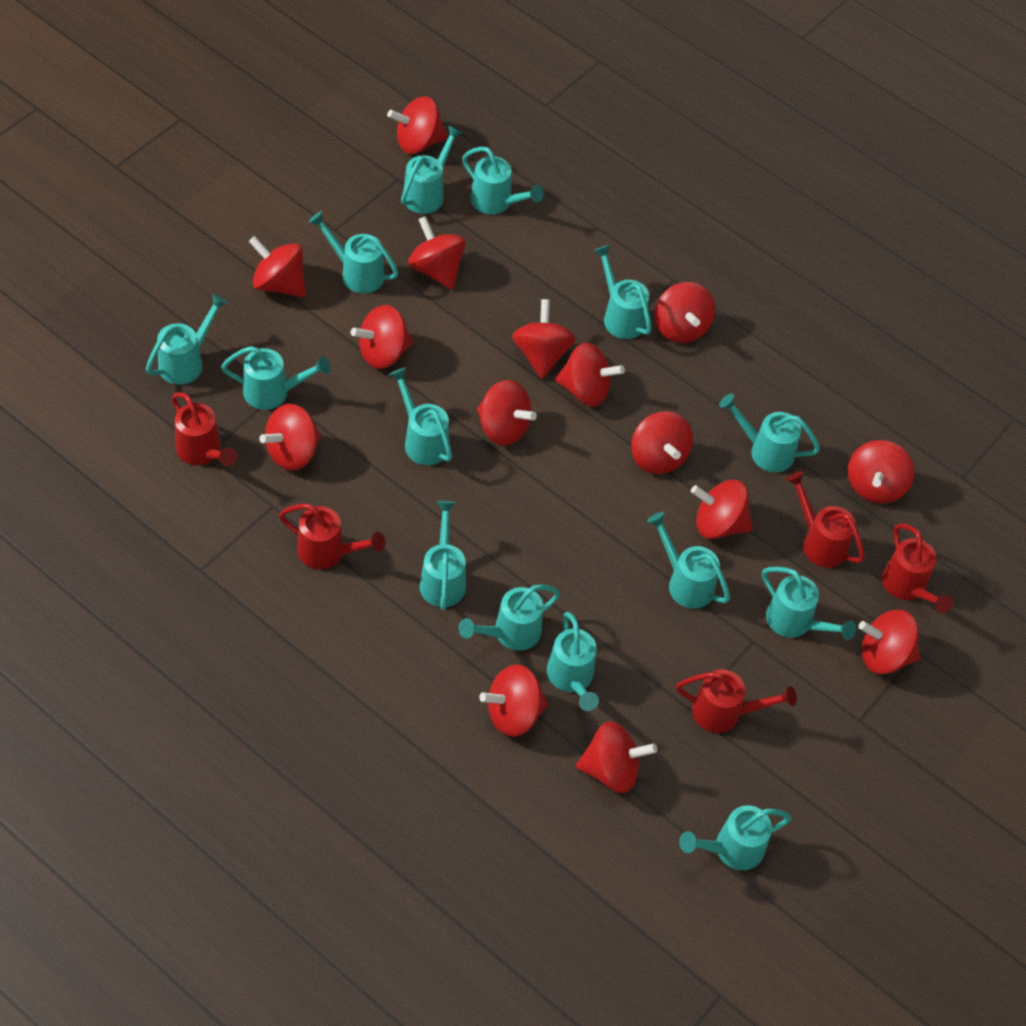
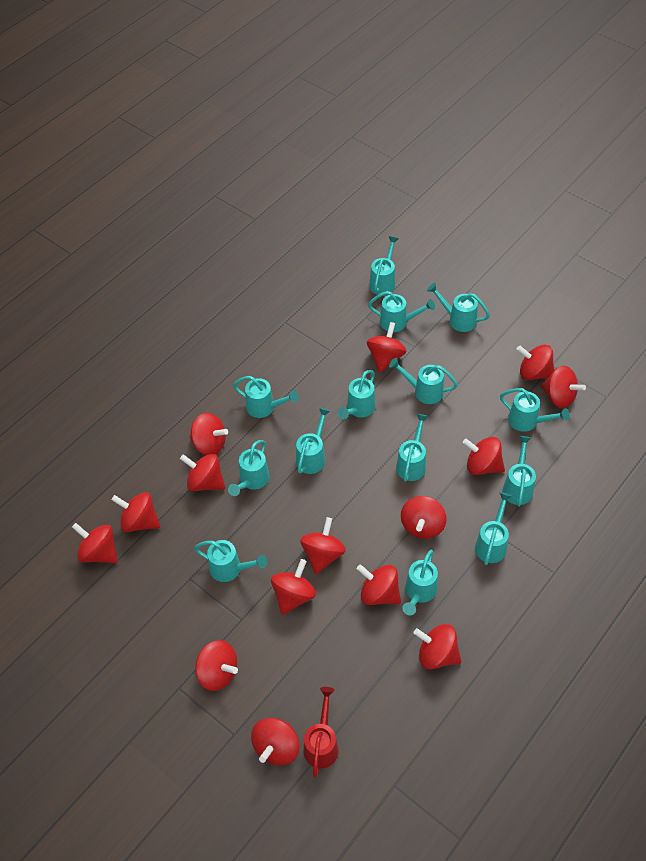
red watering can: 5 -> 1

